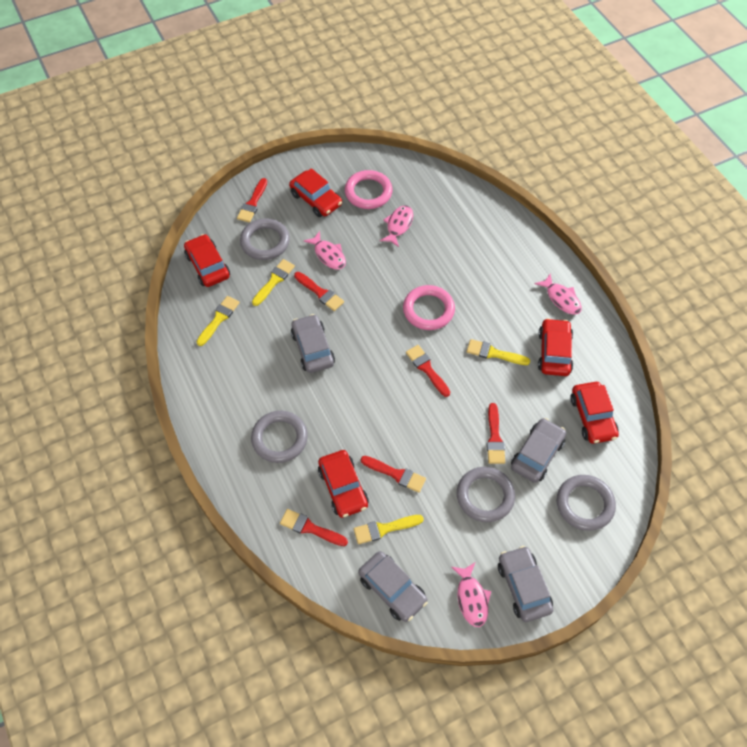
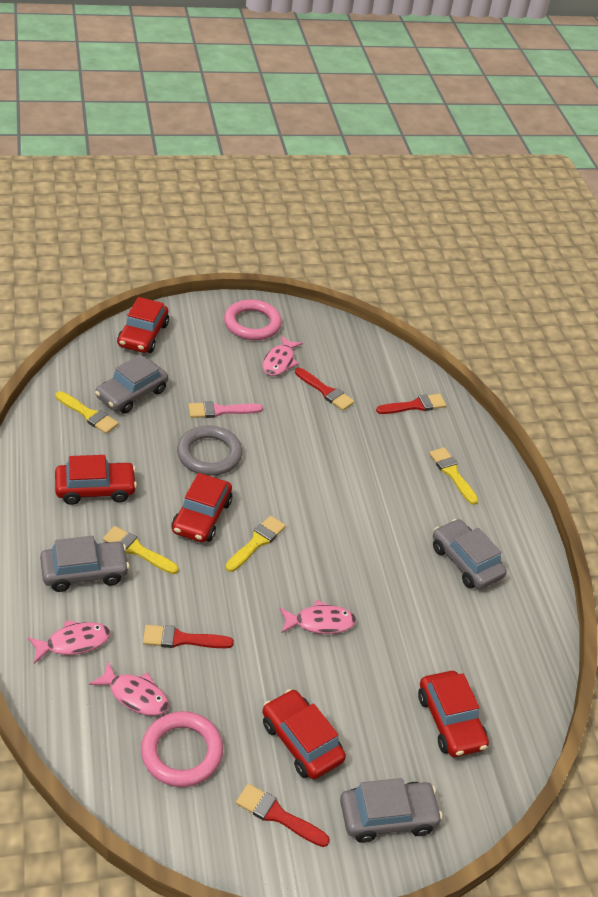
grey ring: 4 -> 1
pink brush: 0 -> 1
red brush: 6 -> 4

